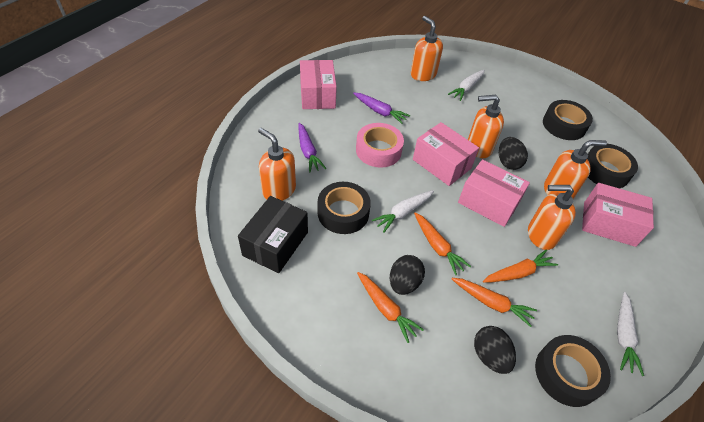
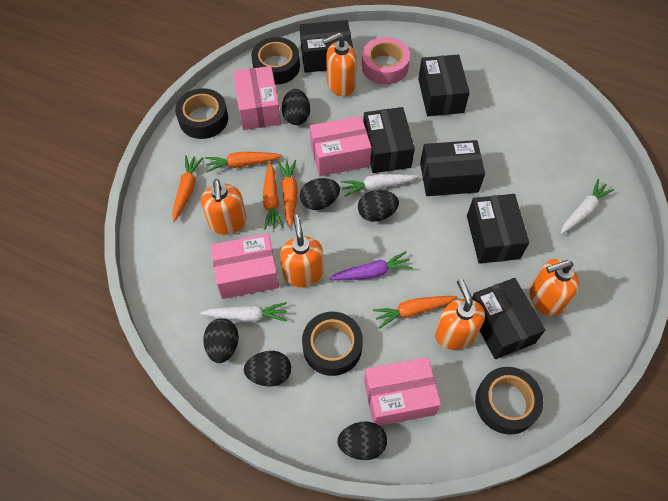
black box: 1 -> 6
black egg: 3 -> 6
orange carrot: 4 -> 5
purple carrot: 2 -> 1

